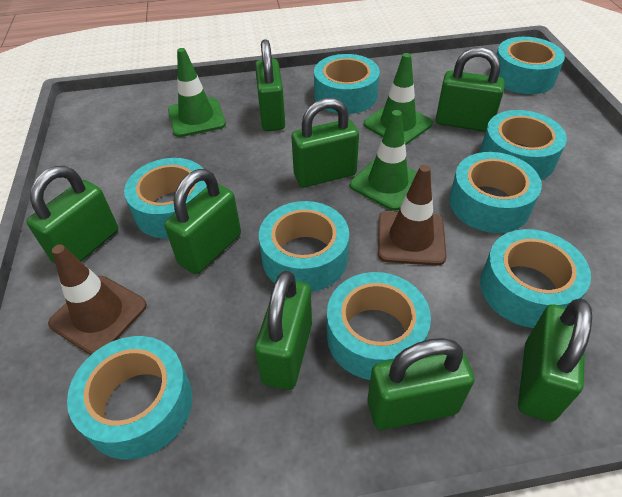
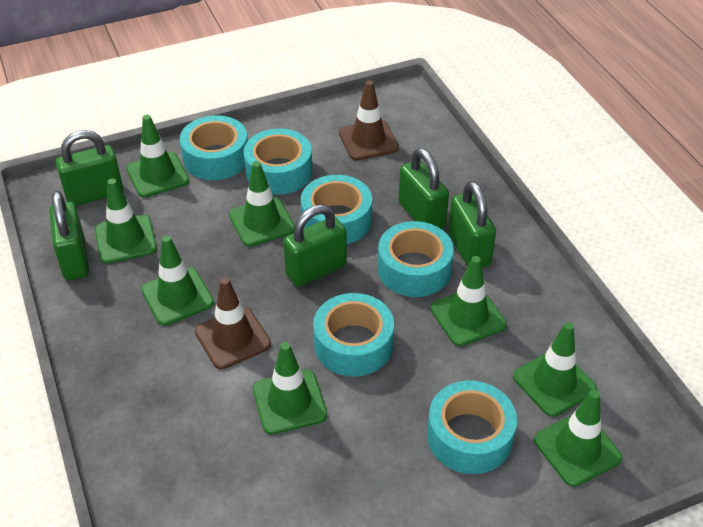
green padlock: 8 -> 5
green traffic cone: 3 -> 8
turquoise tape: 9 -> 6

